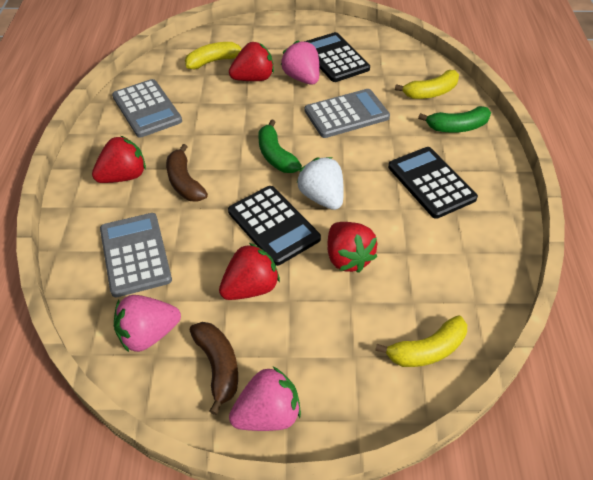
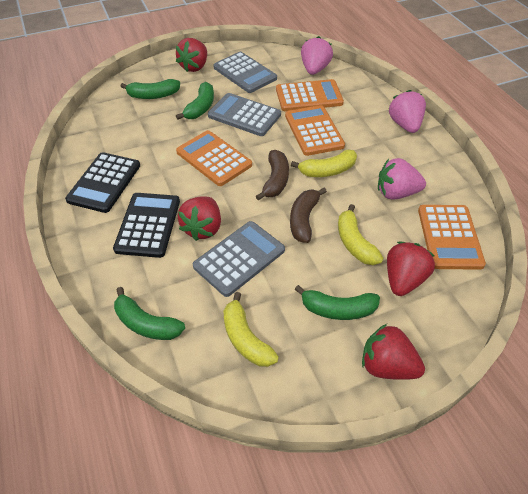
black calculator: 3 -> 2
green banana: 2 -> 4
orange calculator: 0 -> 4
white strawberry: 1 -> 0

